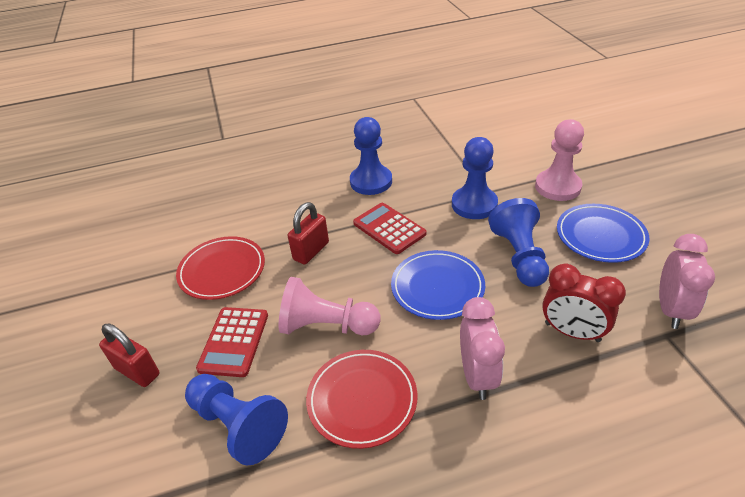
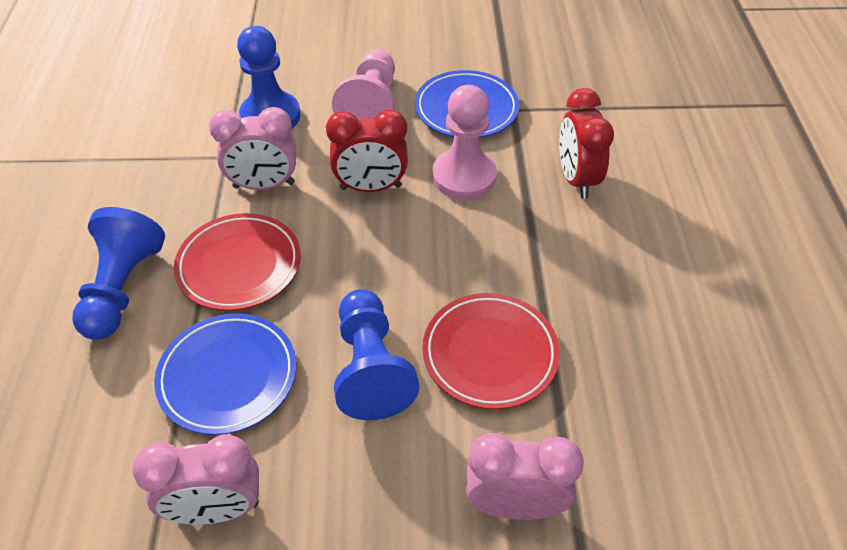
blue pawn: 4 -> 3
pink clock: 2 -> 3
red calculator: 2 -> 0
red clock: 1 -> 2
red padlock: 2 -> 0

